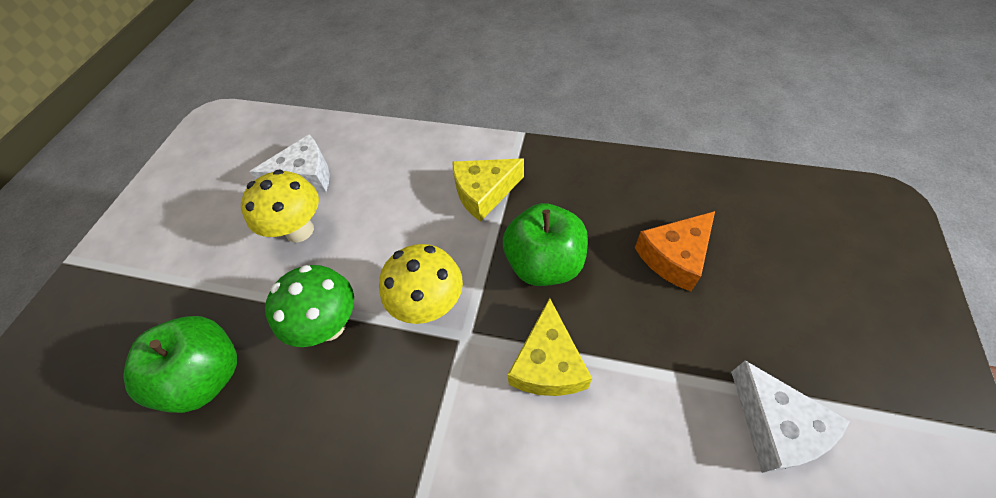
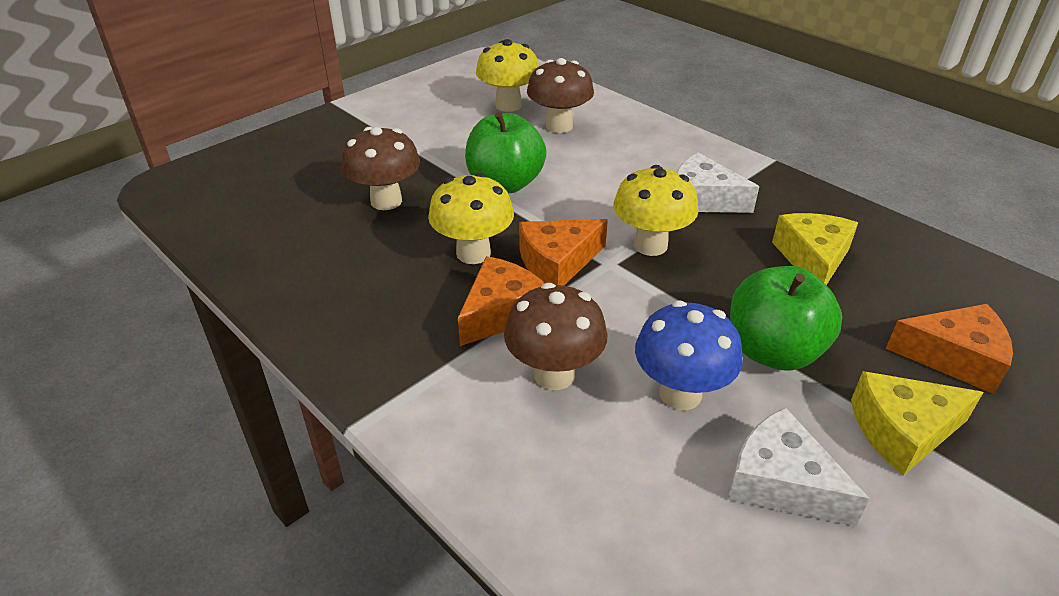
blue mushroom: 0 -> 1
brown mushroom: 0 -> 3
green mushroom: 1 -> 0
orange cheese: 1 -> 3
yellow mushroom: 2 -> 3

